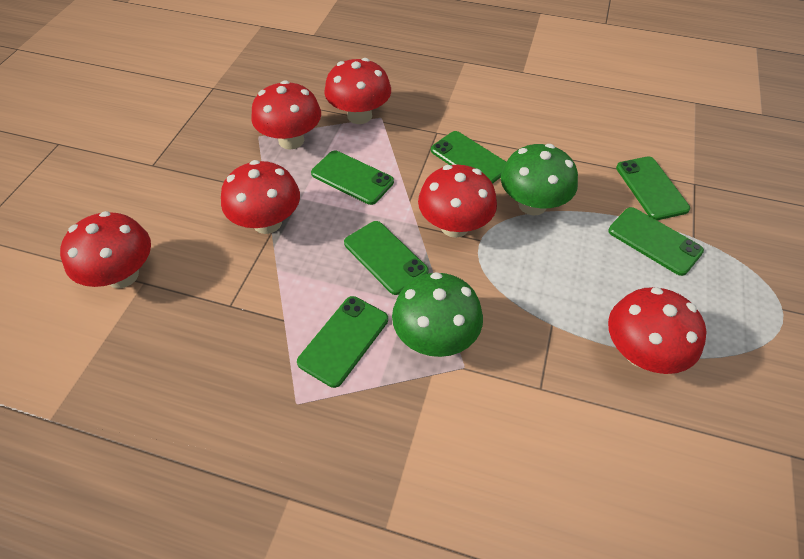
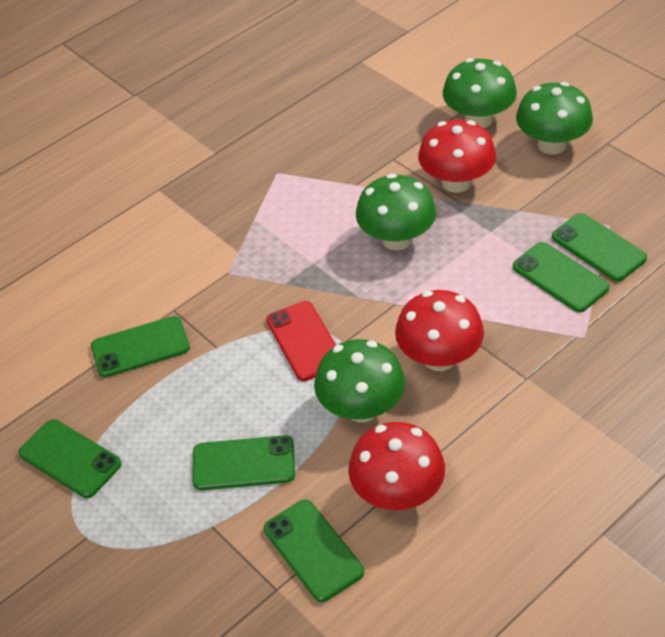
green mushroom: 2 -> 4
red mushroom: 6 -> 3
red phone: 0 -> 1

